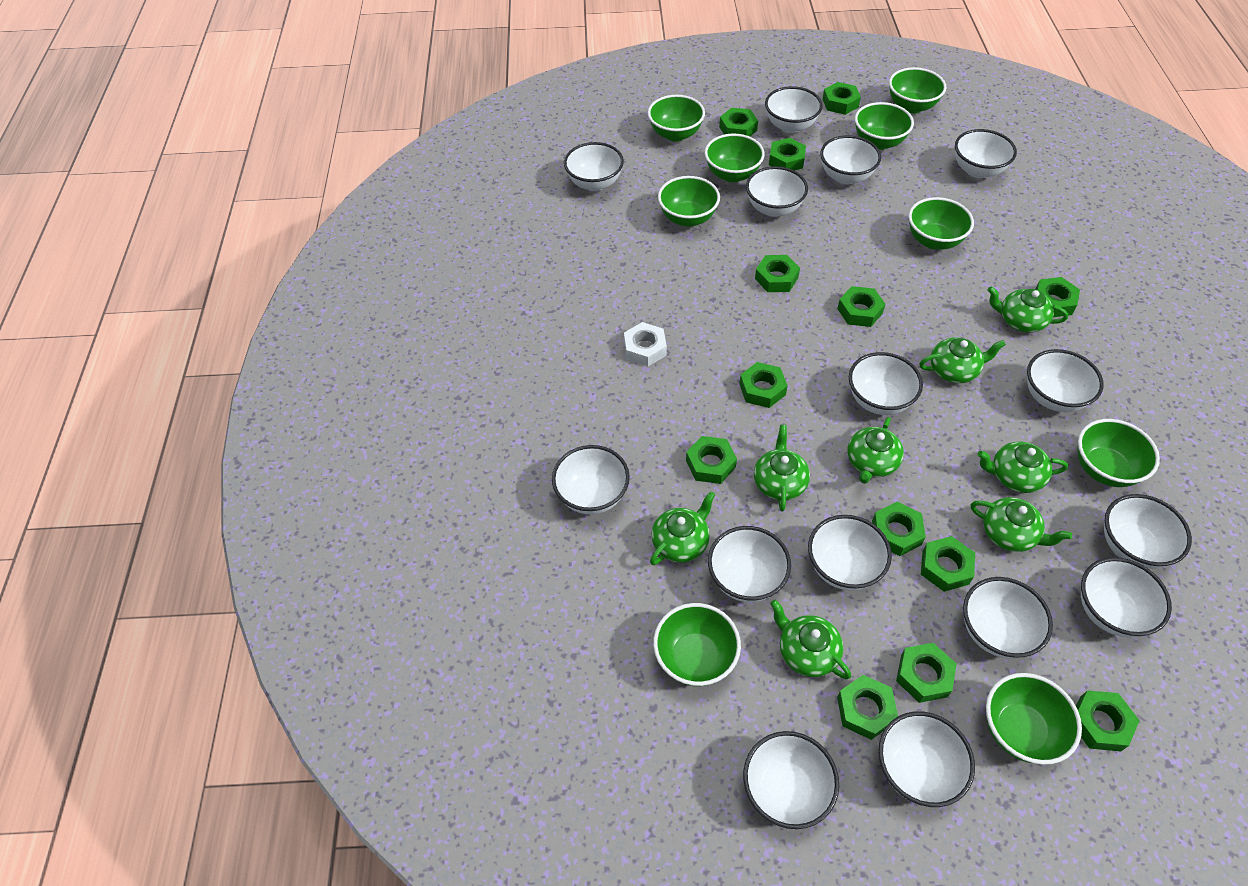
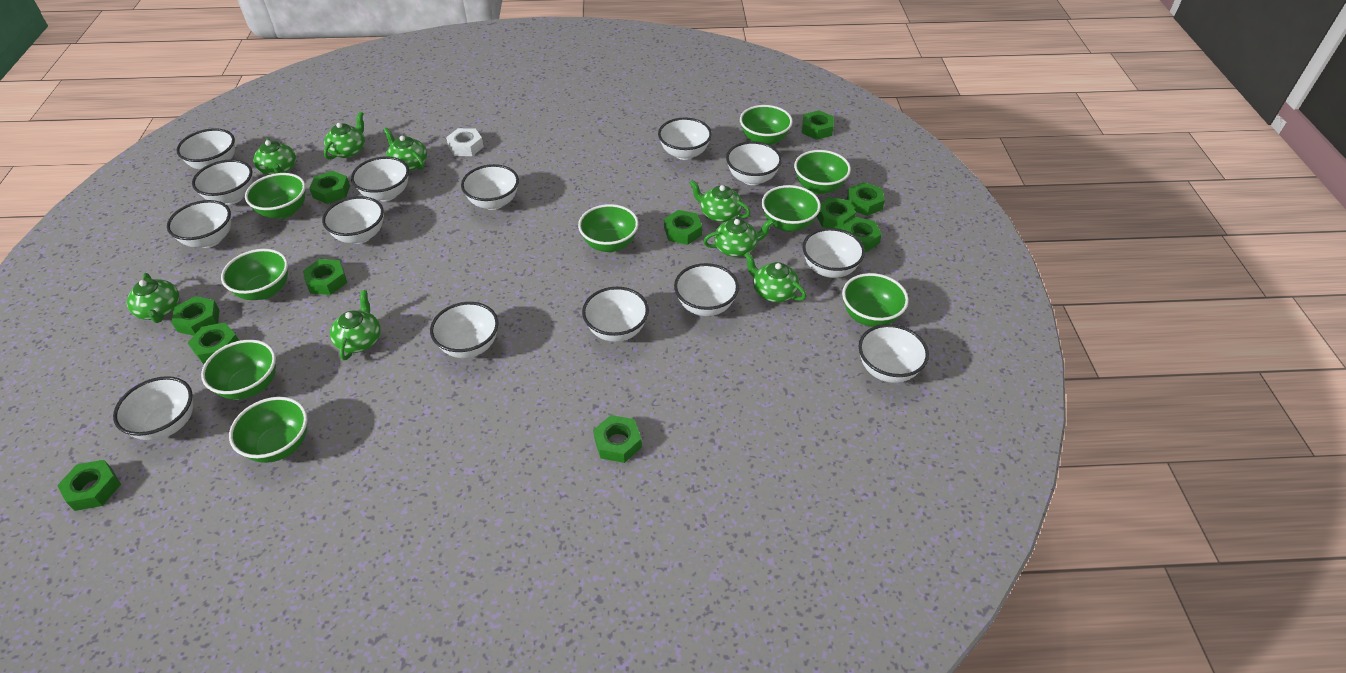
green nut: 13 -> 11
white bowl: 15 -> 14

